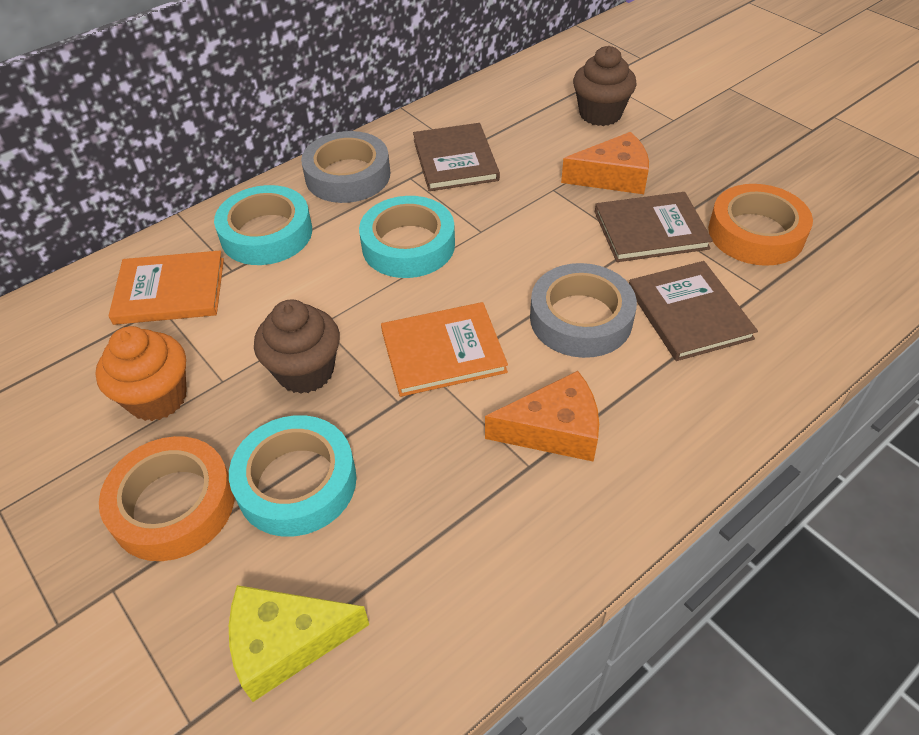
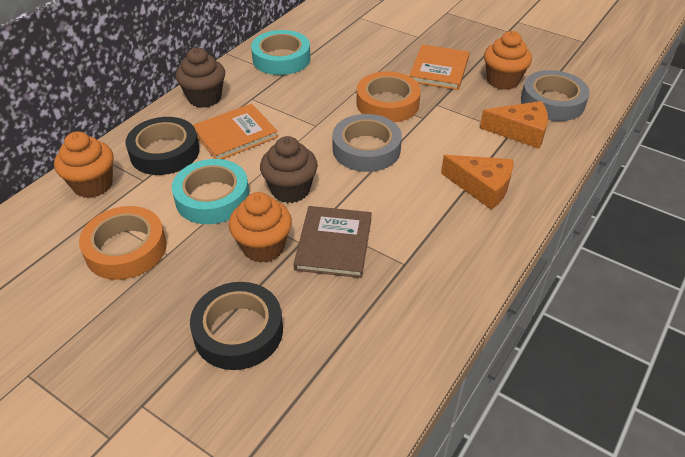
black tape: 0 -> 2
brown book: 3 -> 1
orange cupcake: 1 -> 3
turquoise tape: 3 -> 2
yellow cheese: 1 -> 0

